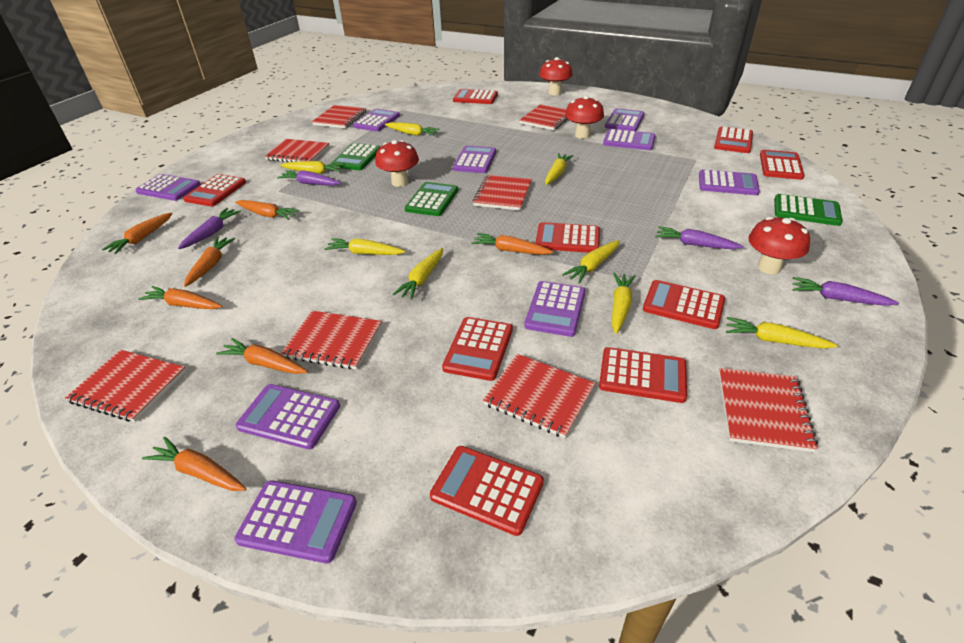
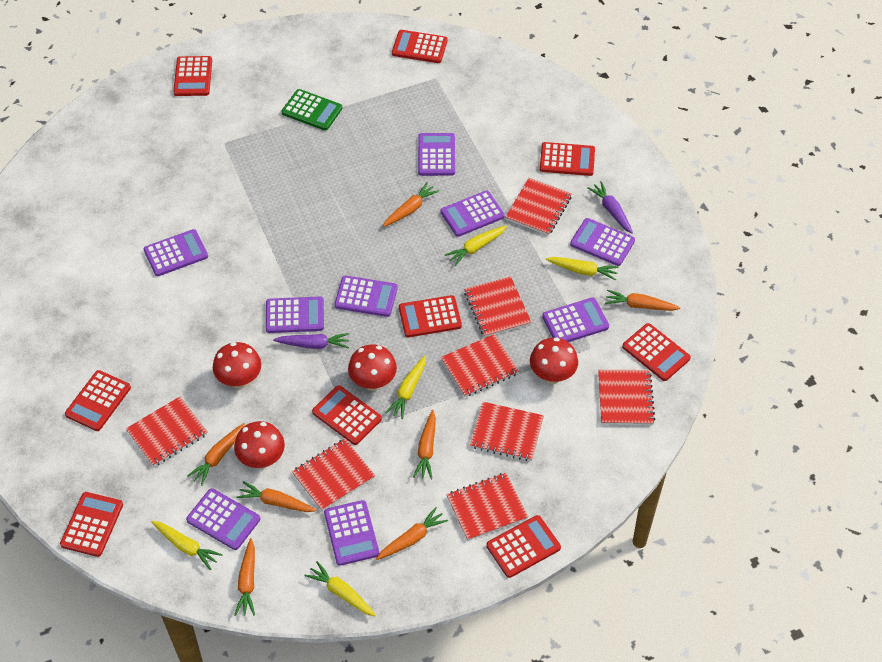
green calculator: 3 -> 1
purple carrot: 4 -> 2
yellow carrot: 8 -> 5

